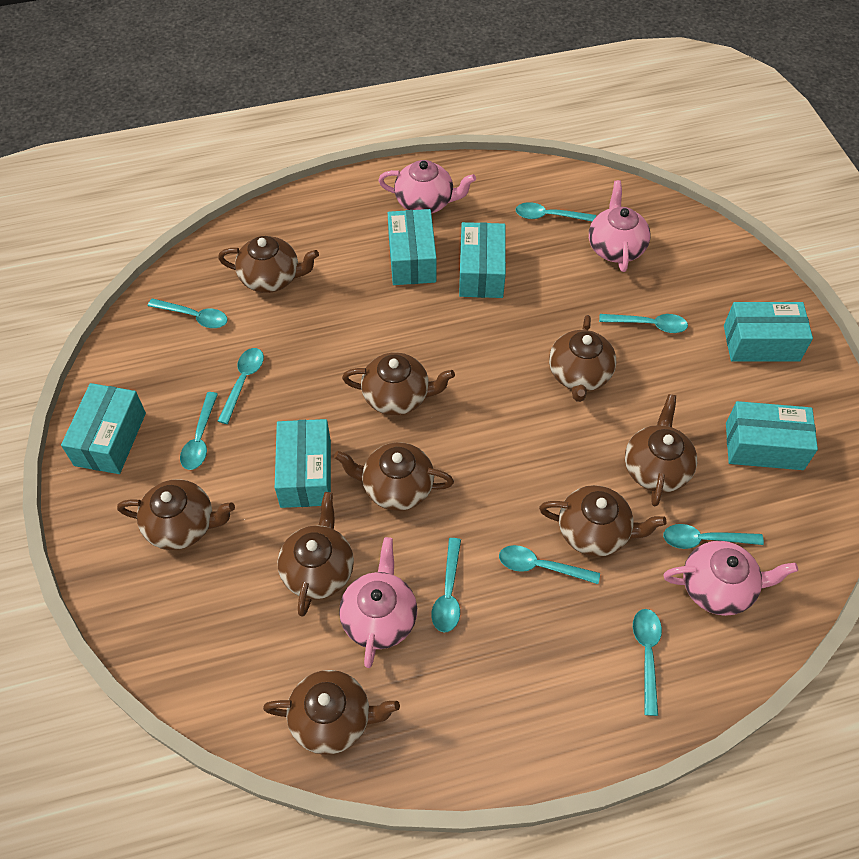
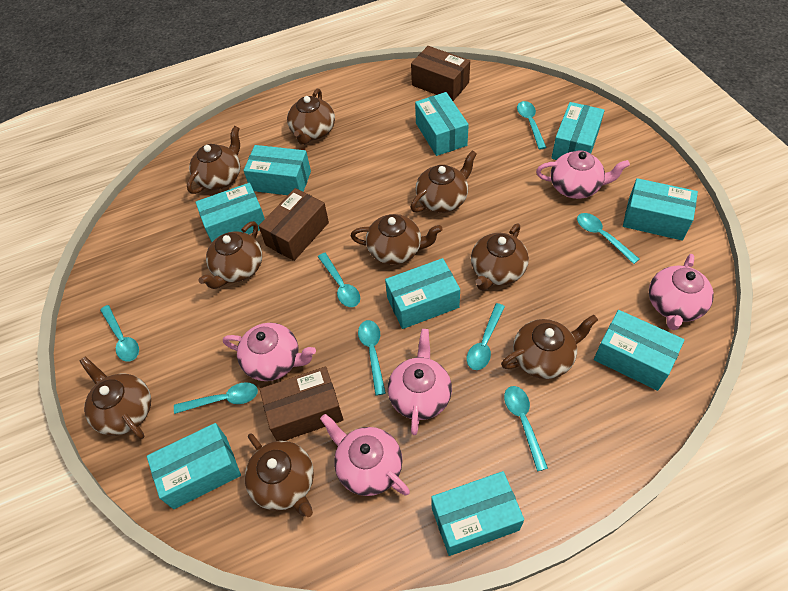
brown box: 0 -> 3
pink teapot: 4 -> 5
turquoise box: 6 -> 9
turquoise spoon: 9 -> 8

